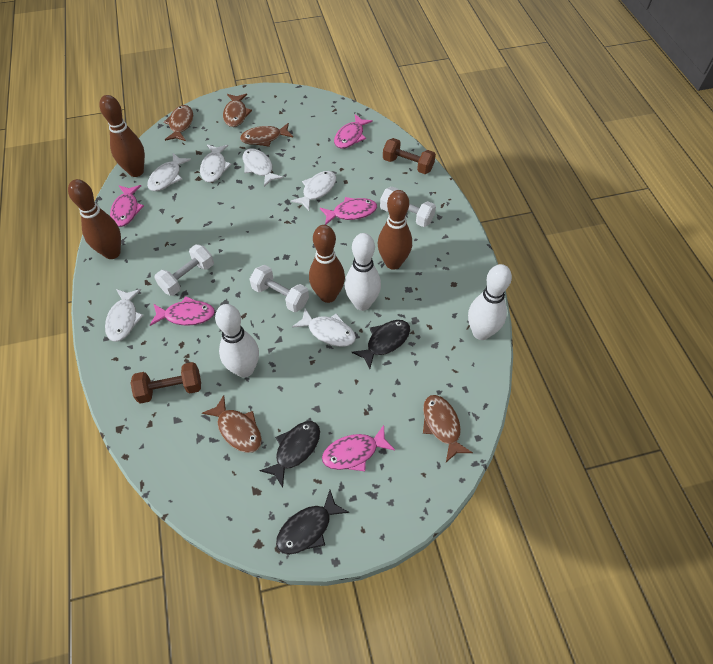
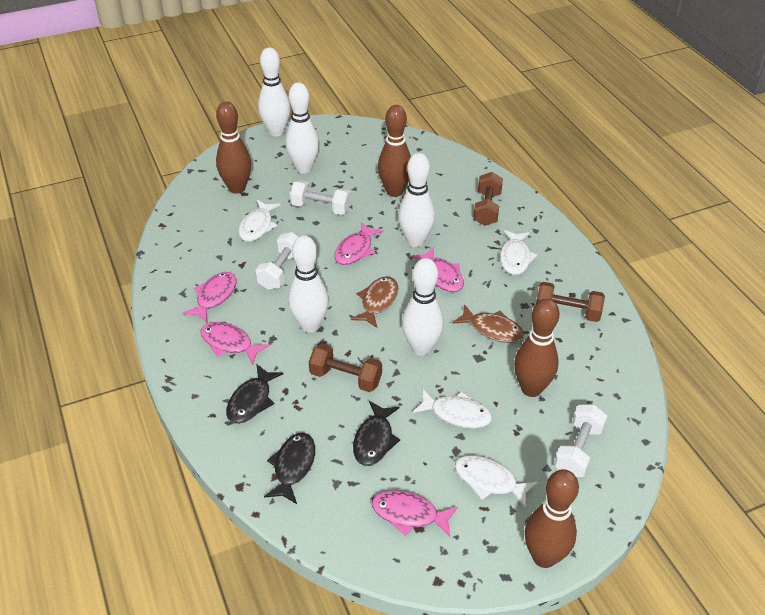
brown dumbbell: 2 -> 3
brown fish: 5 -> 2
white bowling pin: 3 -> 5
white fish: 6 -> 4

